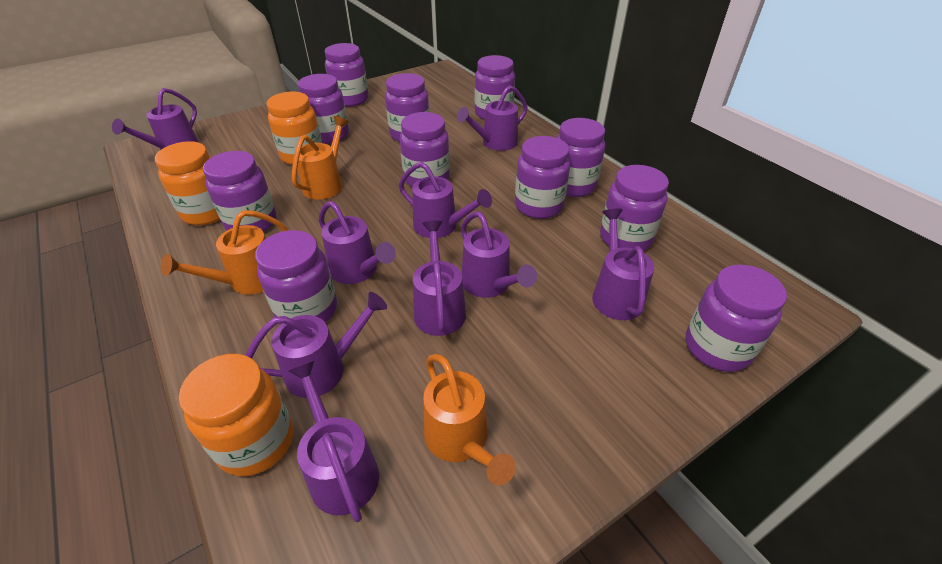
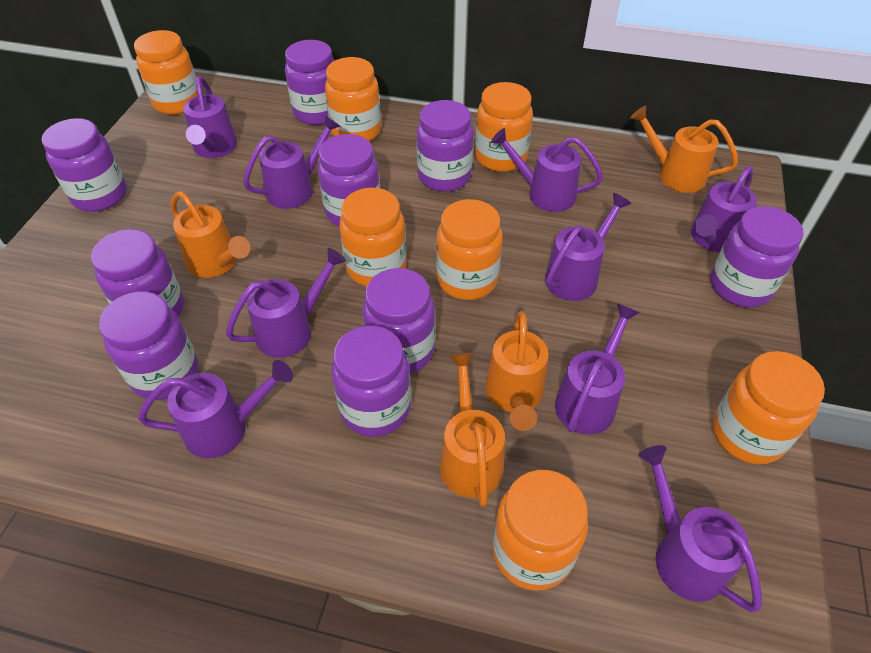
orange jar: 3 -> 7
orange watering can: 3 -> 4
purple jar: 11 -> 9

